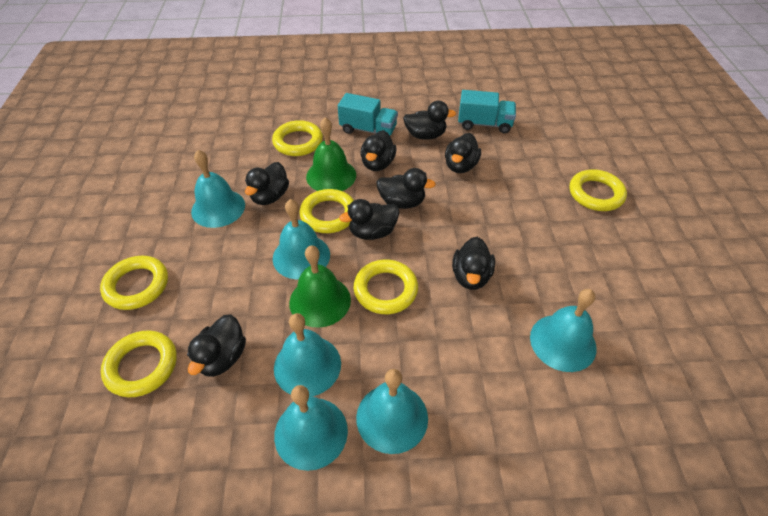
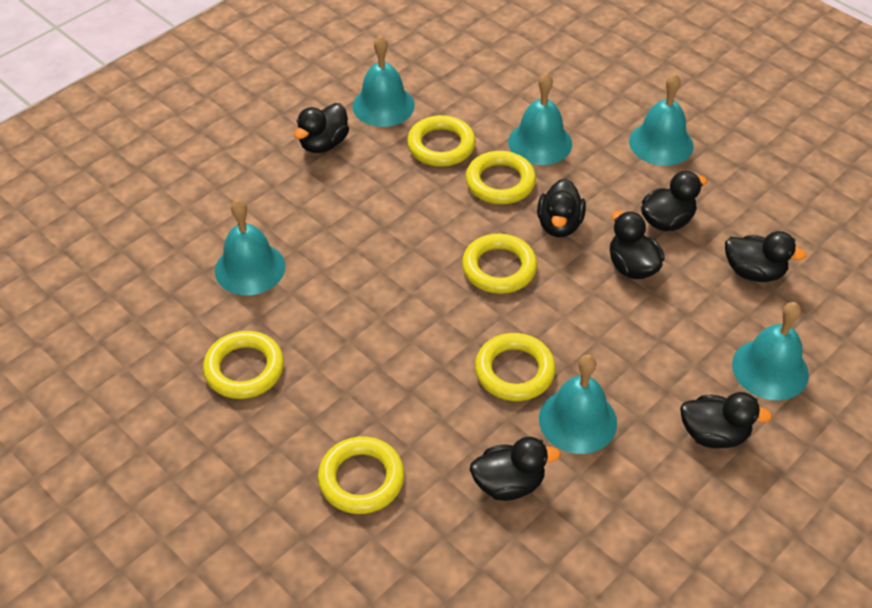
black duck: 8 -> 7
green bell: 2 -> 0
turquoise truck: 2 -> 0

